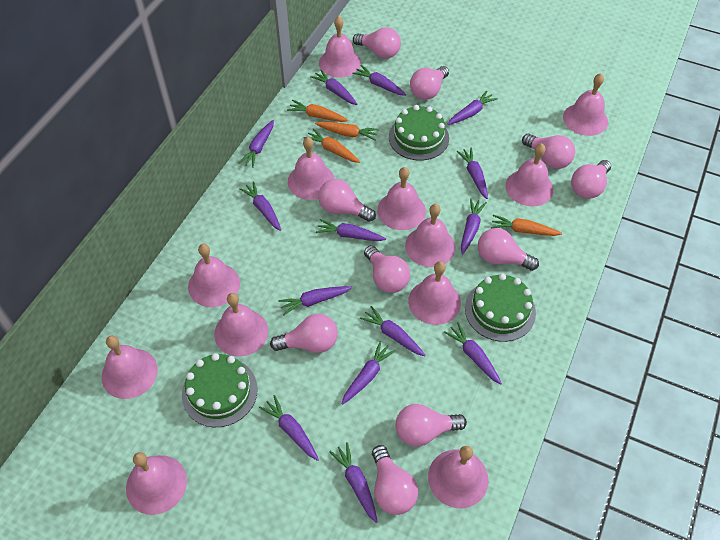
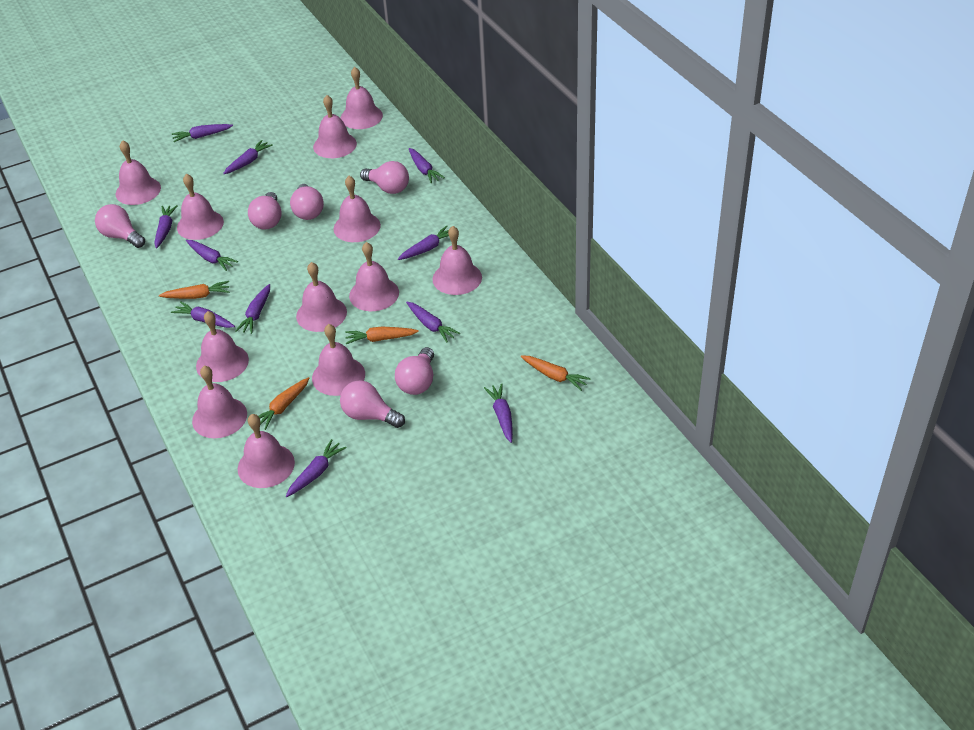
green cake: 3 -> 0
pink light bulb: 10 -> 6
purple carrot: 14 -> 11

